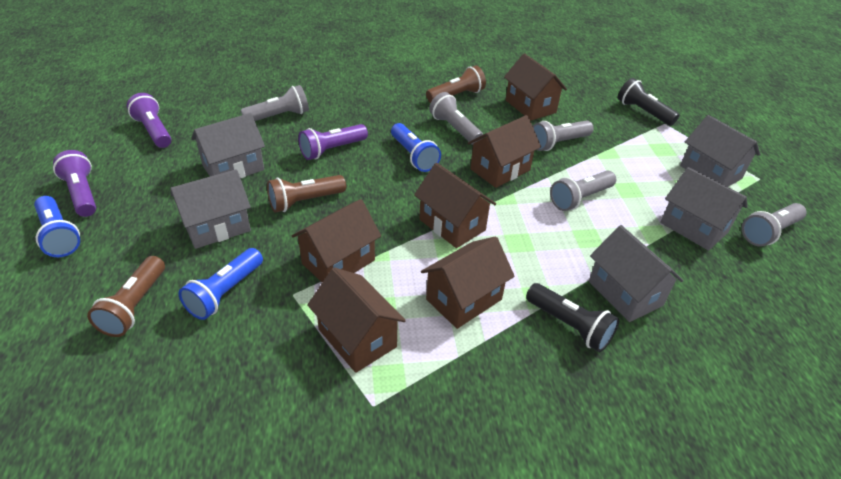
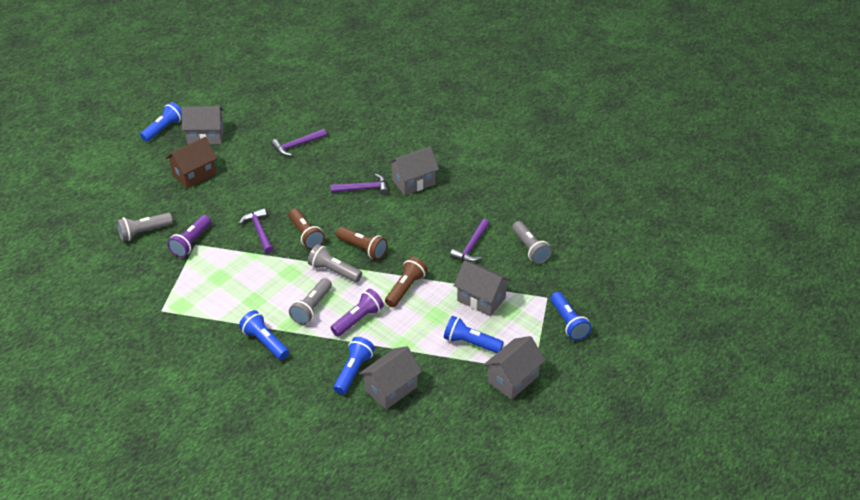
black flashlight: 2 -> 0
blue flashlight: 3 -> 5
brown house: 6 -> 1
grey flashlight: 5 -> 4
purple flashlight: 3 -> 2
purple hammer: 0 -> 4

